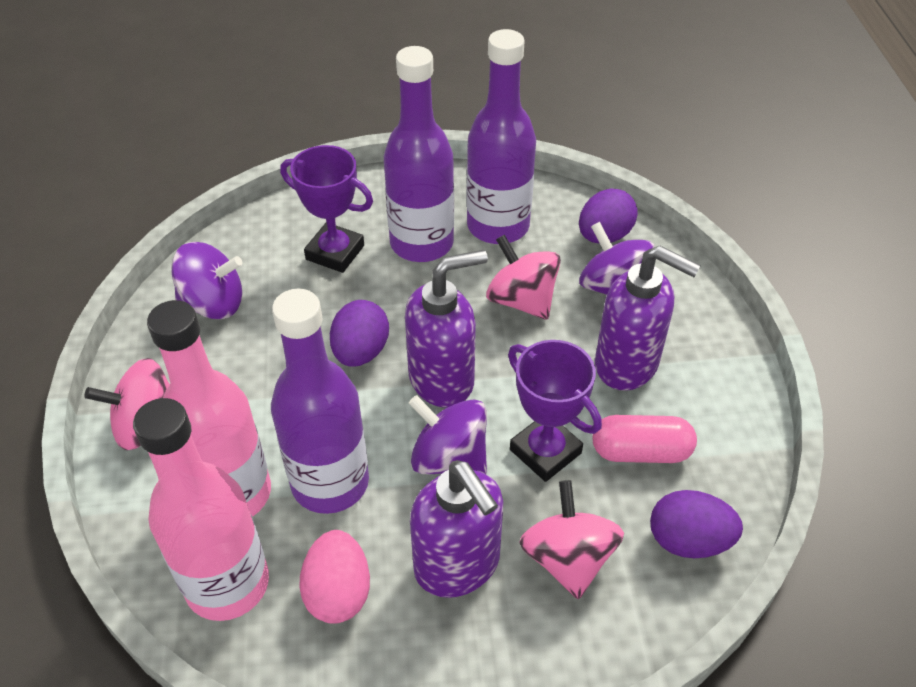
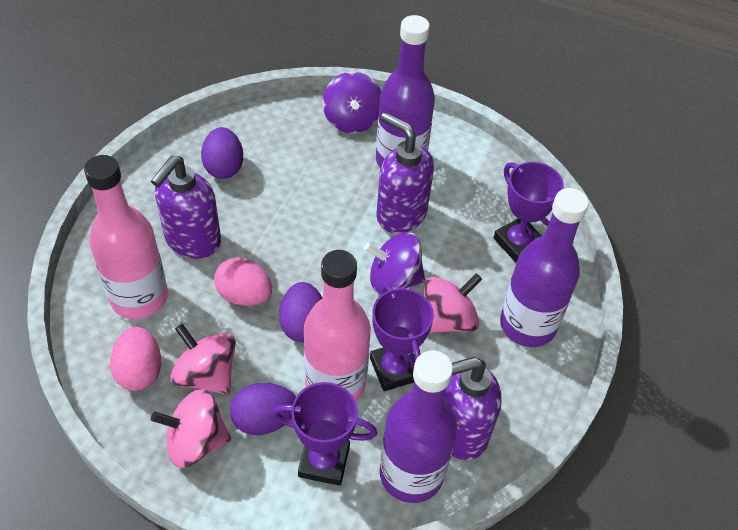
pink capsule: 1 -> 0
pink egg: 1 -> 2
purple spinning top: 3 -> 2
purple trophy: 2 -> 3

